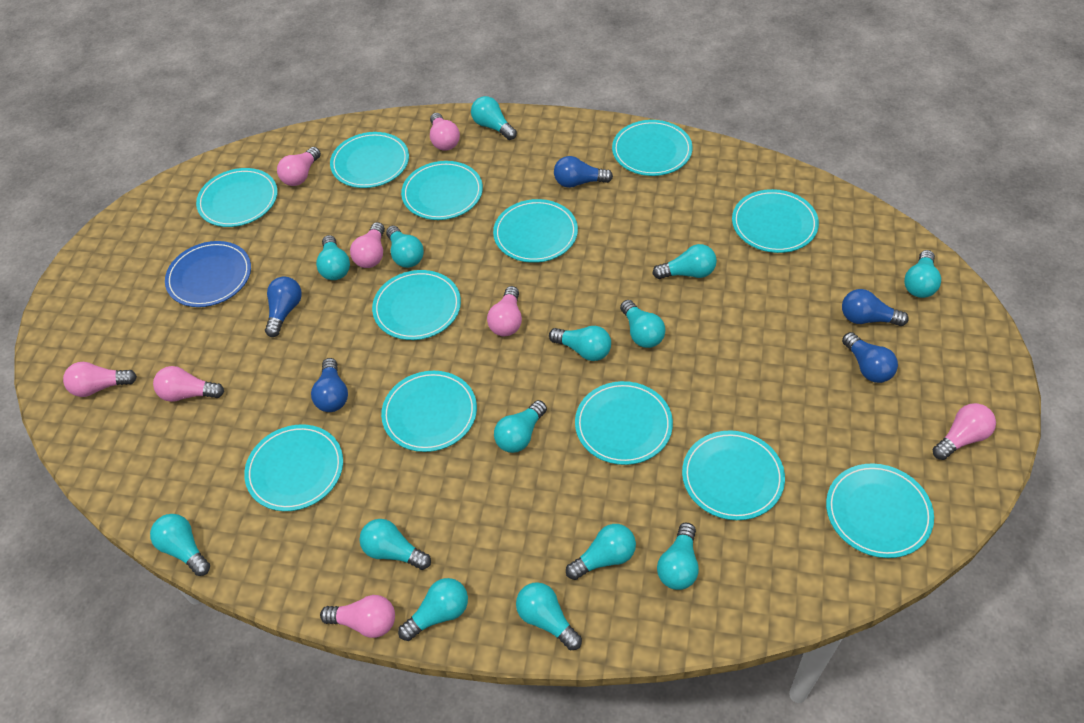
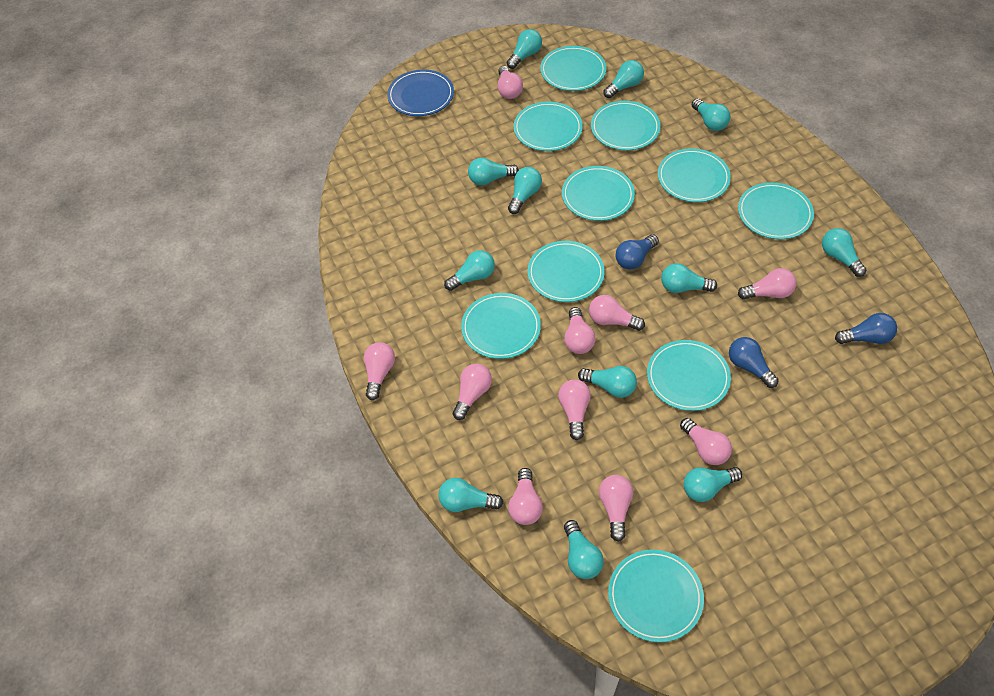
blue light bulb: 5 -> 3
pink light bulb: 8 -> 10
turquoise light bulb: 14 -> 12
turquoise plate: 12 -> 10

